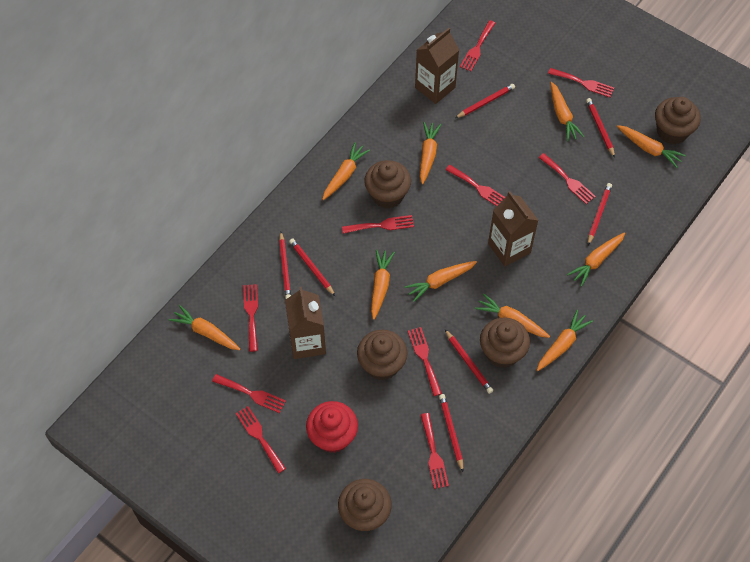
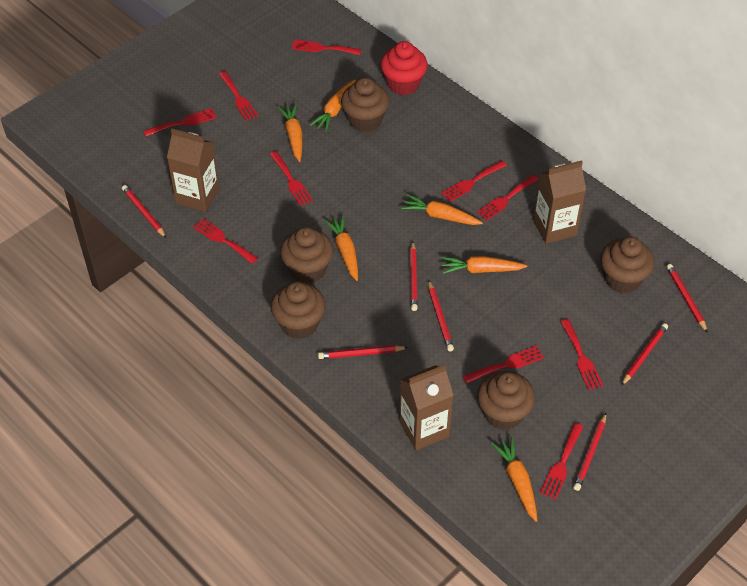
orange carrot: 10 -> 6

